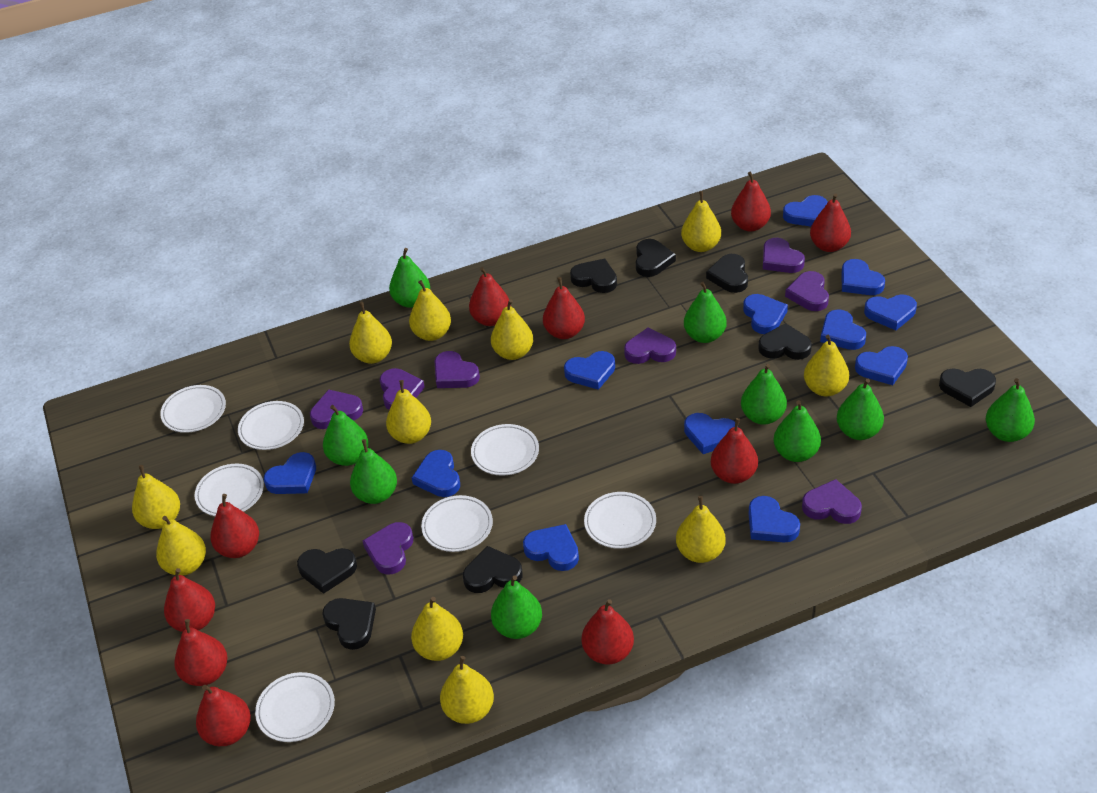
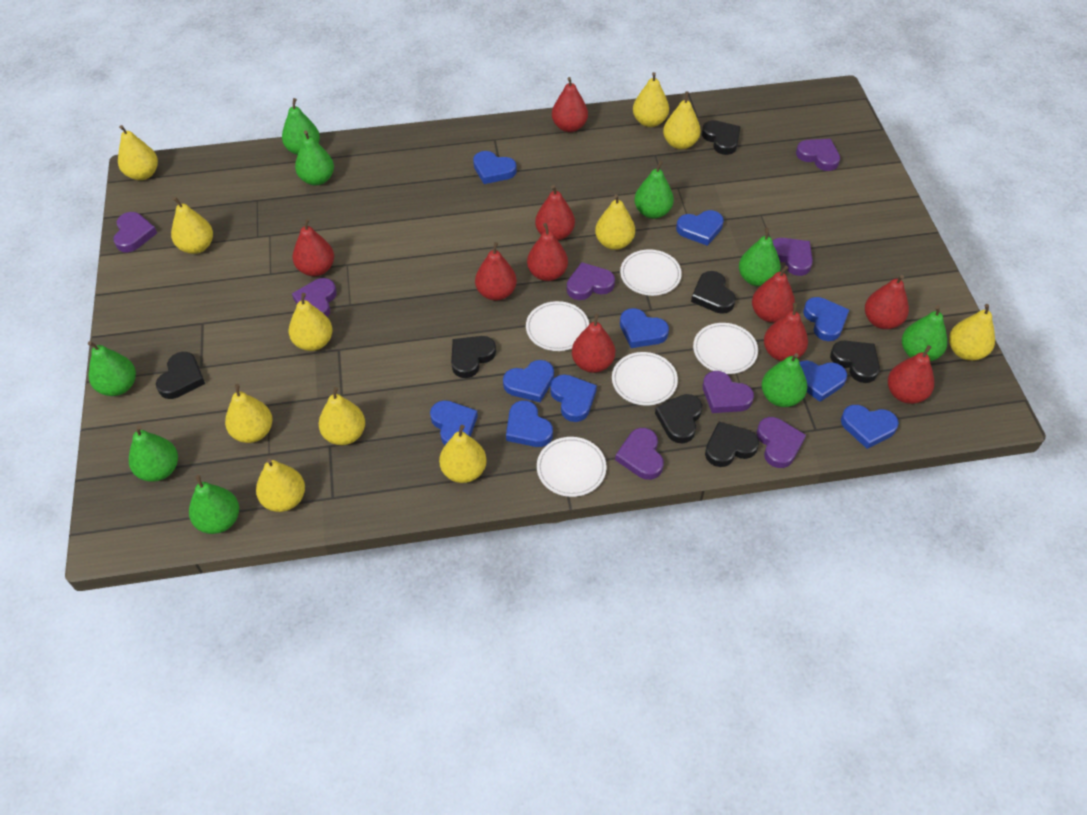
black heart: 8 -> 7
blue heart: 12 -> 10
white plate: 7 -> 5

